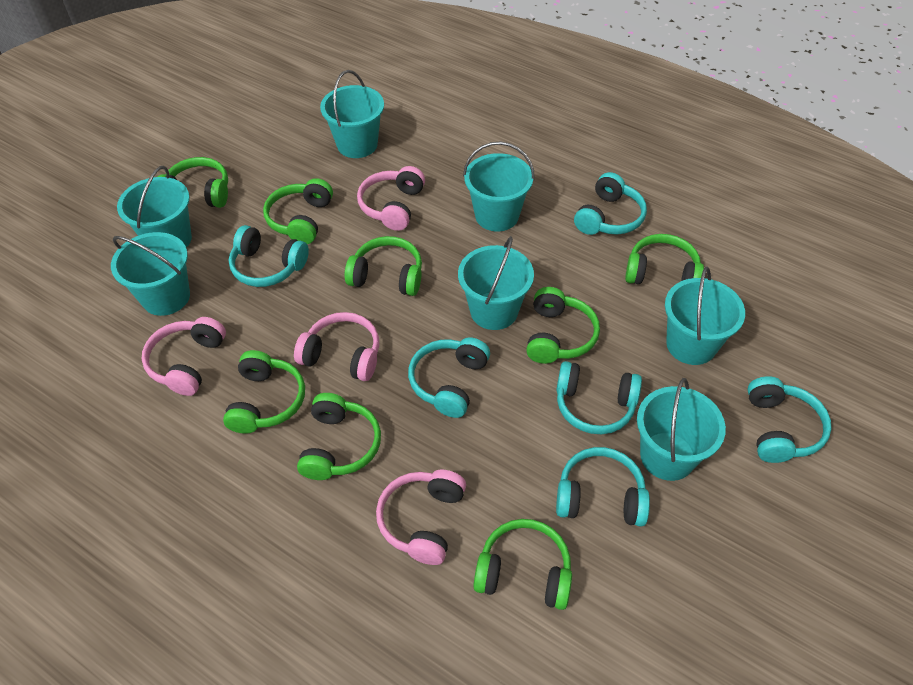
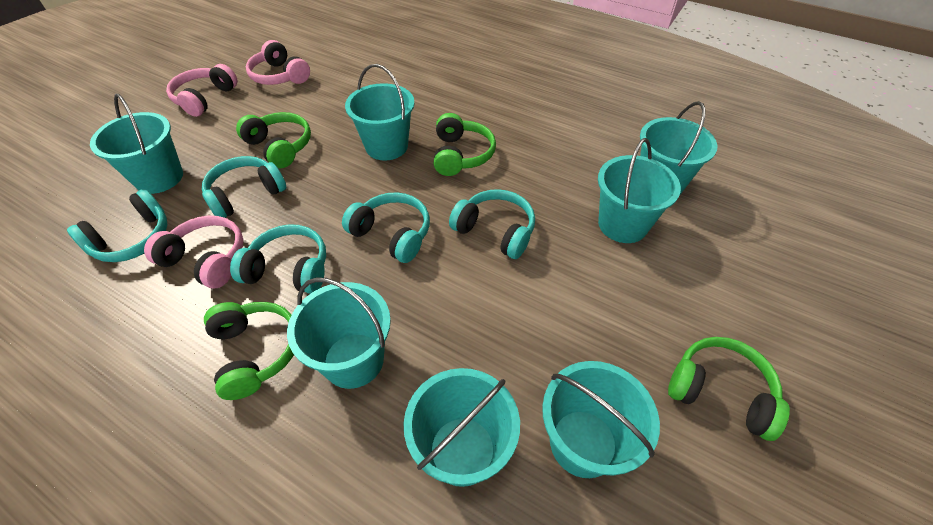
green headphones: 8 -> 4
pink headphones: 4 -> 3
turquoise headphones: 6 -> 5

